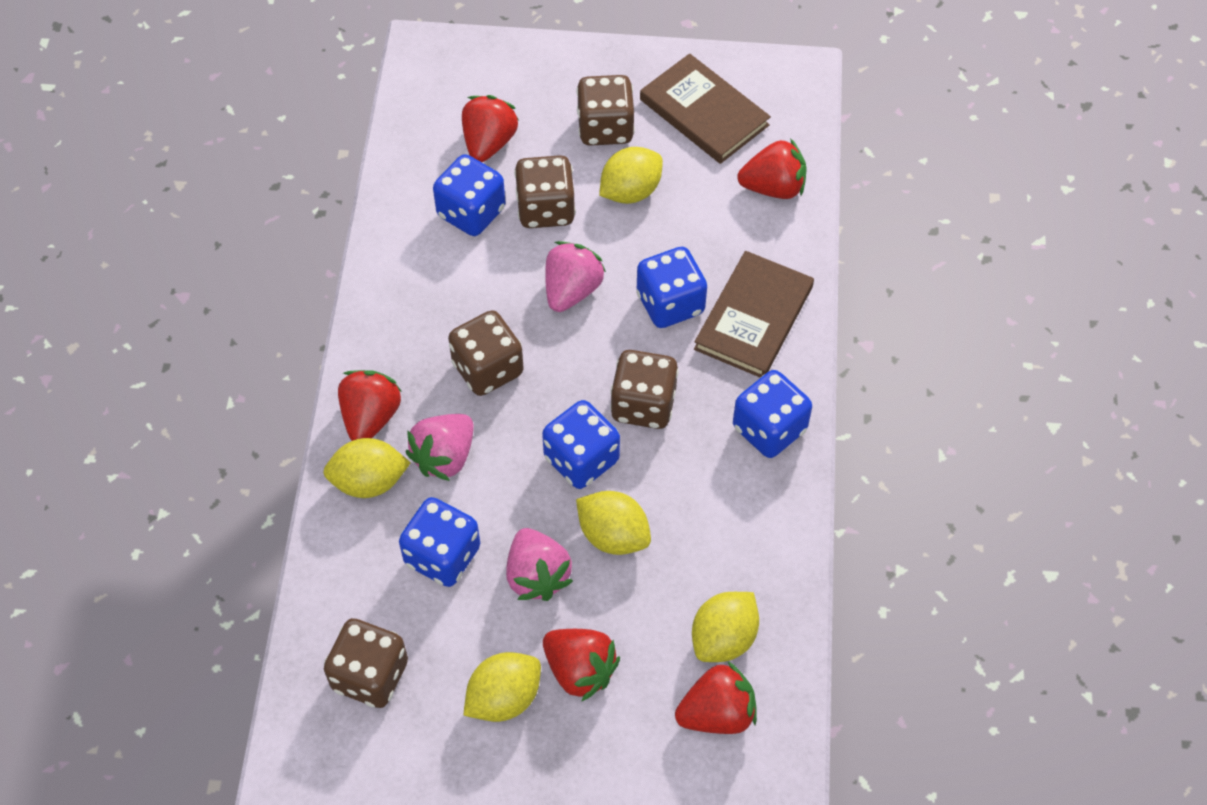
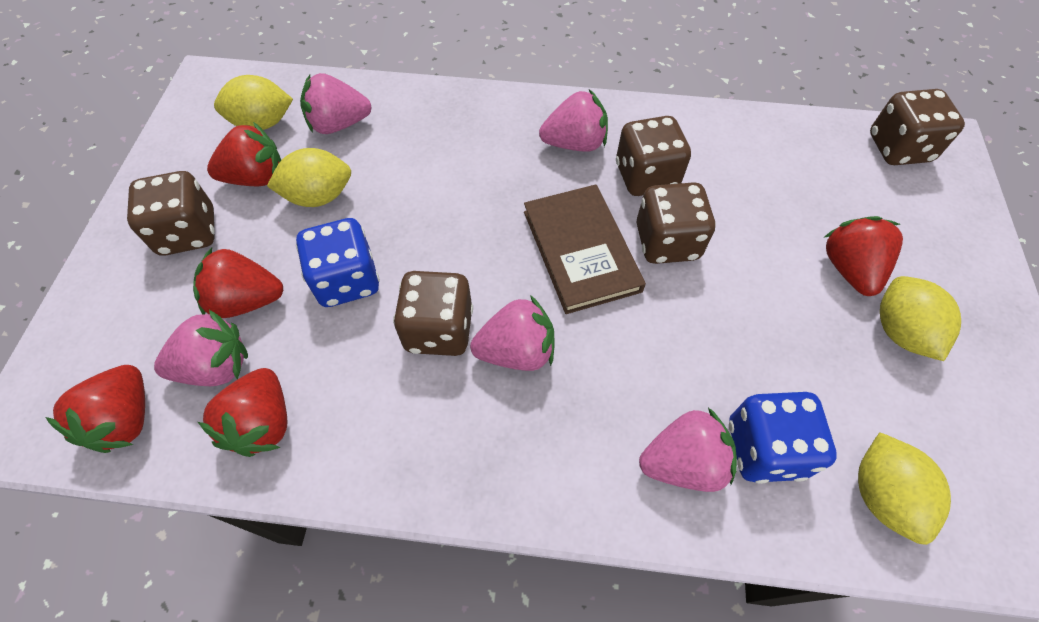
blue dice: 5 -> 2
brown book: 2 -> 1
pink strawberry: 3 -> 5
yellow lemon: 5 -> 4

